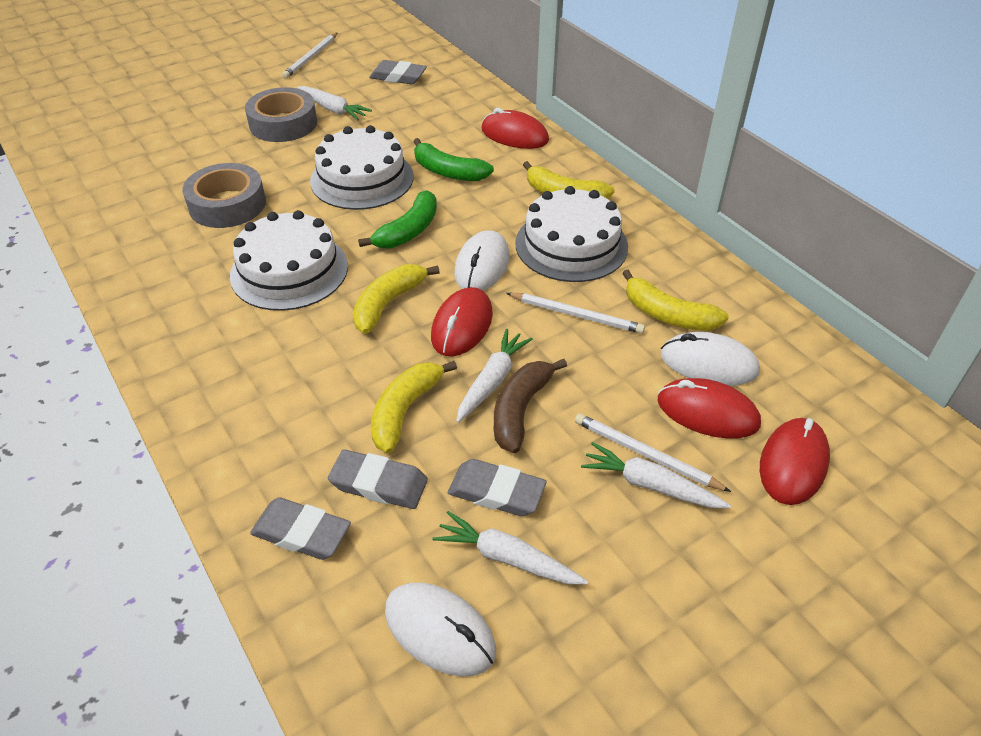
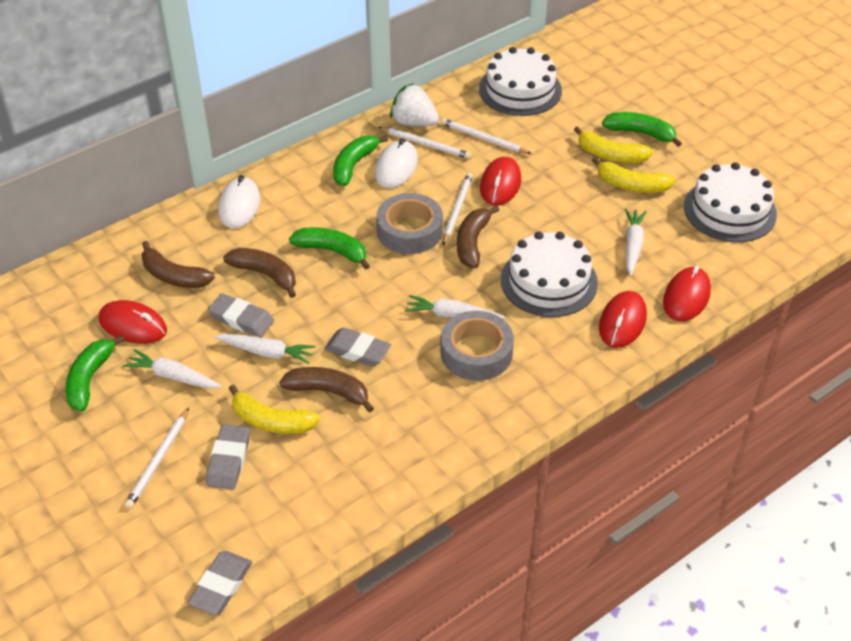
brown banana: 1 -> 4
green banana: 2 -> 4
white mouse: 3 -> 2
white pencil: 3 -> 4
white strawberry: 0 -> 1
yellow banana: 4 -> 3

